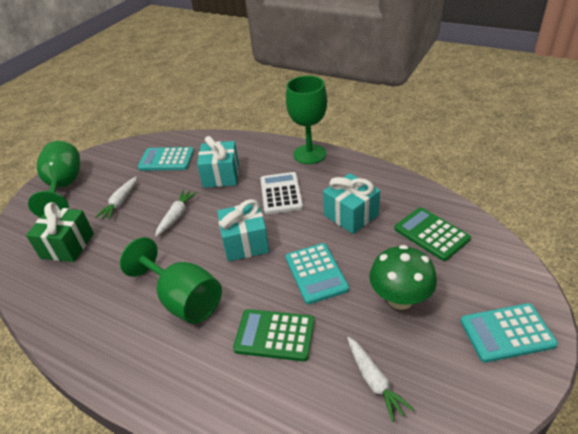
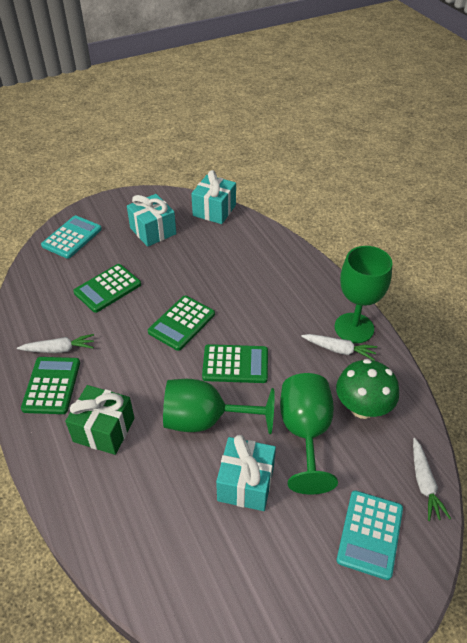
green calculator: 2 -> 4
turquoise calculator: 3 -> 2
white calculator: 1 -> 0

